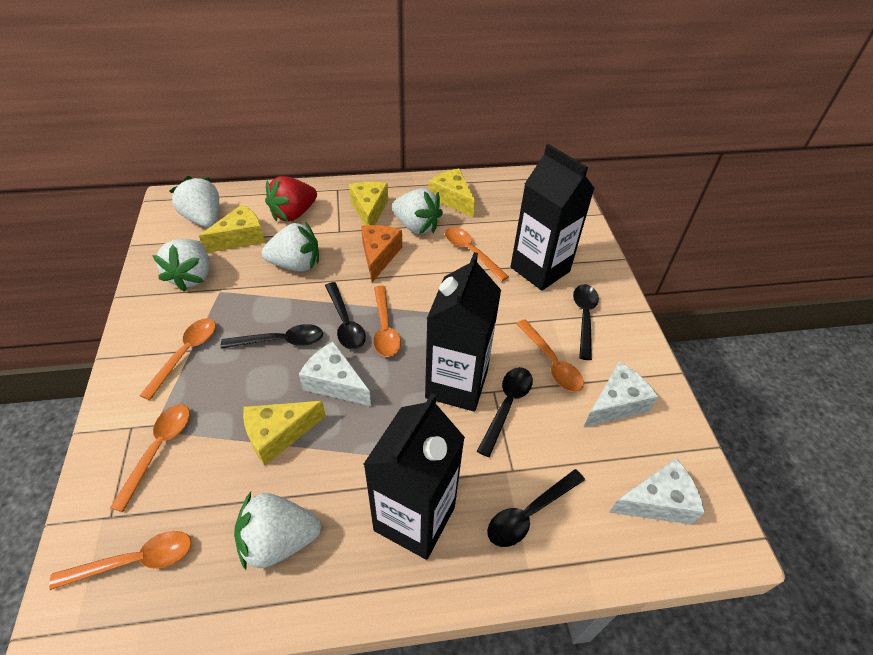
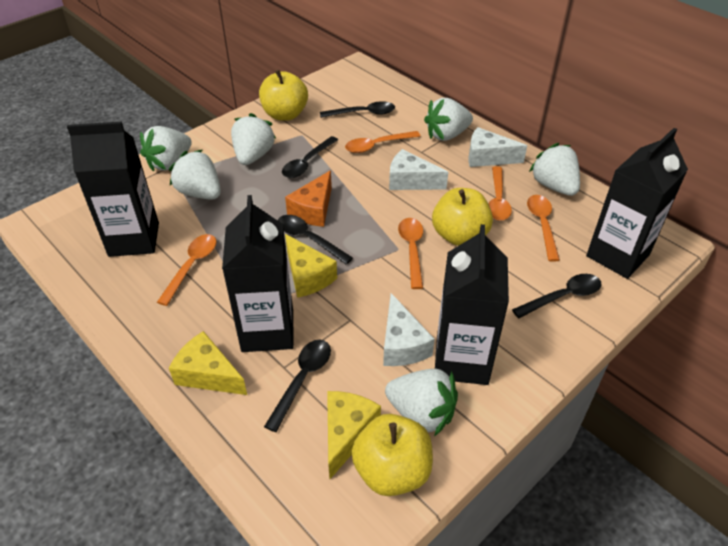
black carton: 3 -> 4
orange spoon: 6 -> 5
red strawberry: 1 -> 0
white strawberry: 5 -> 6
yellow apple: 0 -> 3
yellow cheese: 4 -> 3

